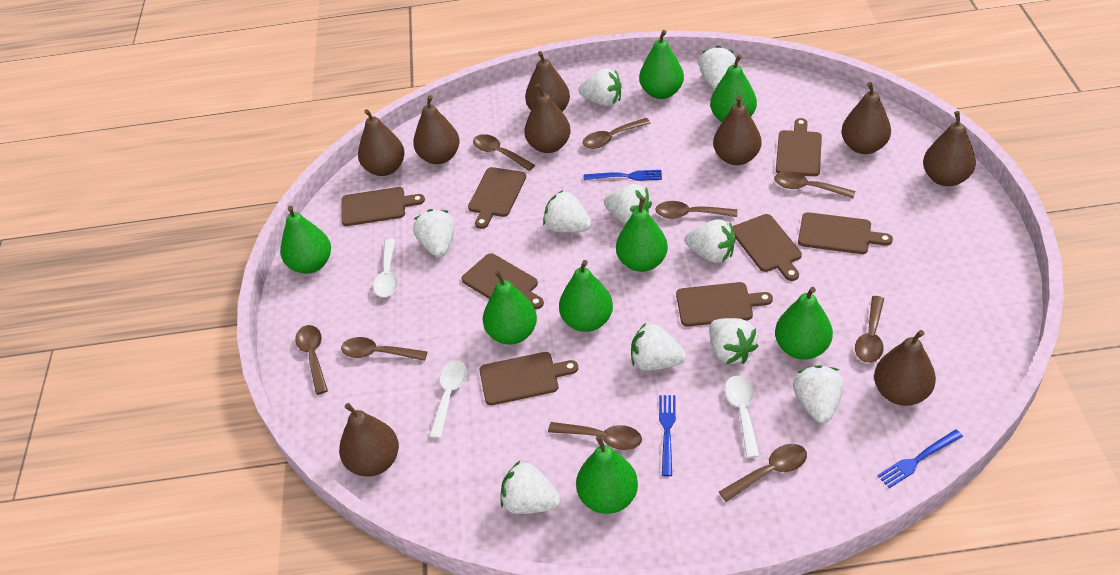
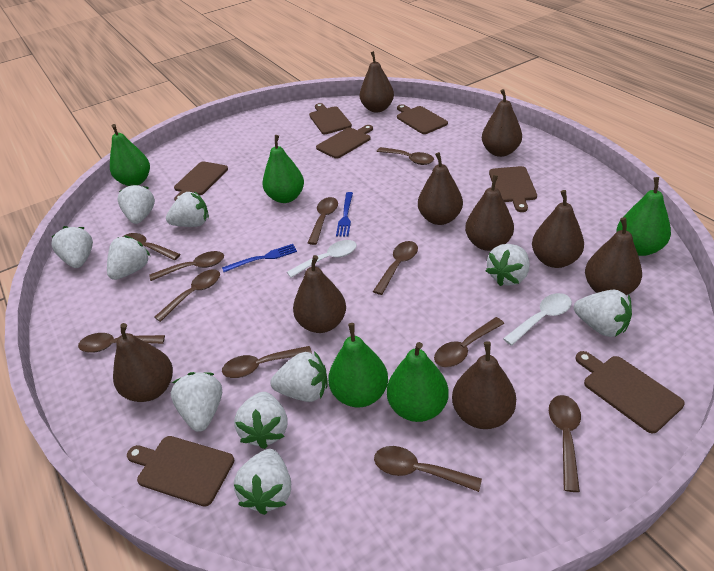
blue fork: 3 -> 2
brown cutting board: 8 -> 7
brown spoon: 9 -> 11
green pear: 8 -> 5
white spoon: 3 -> 2

